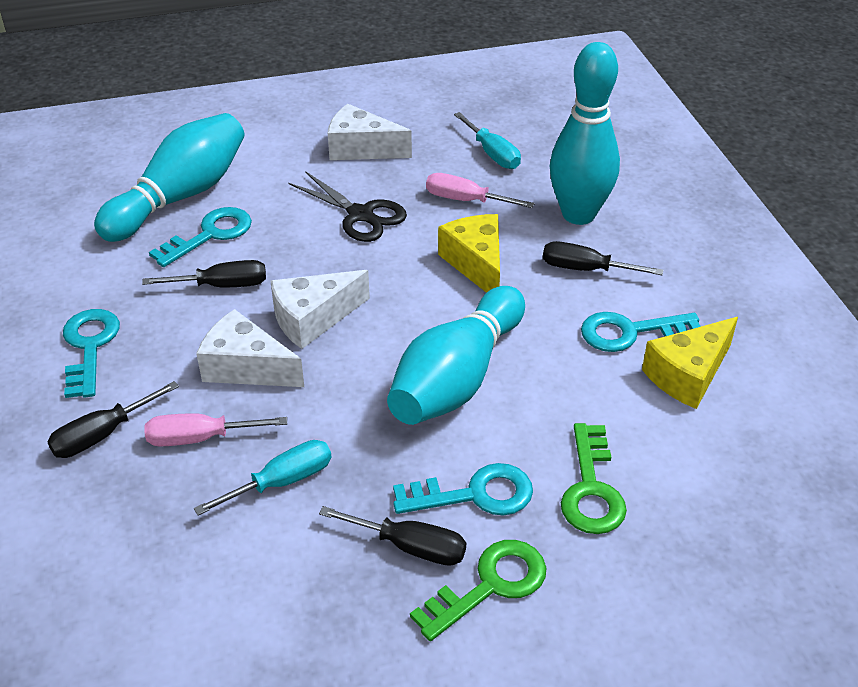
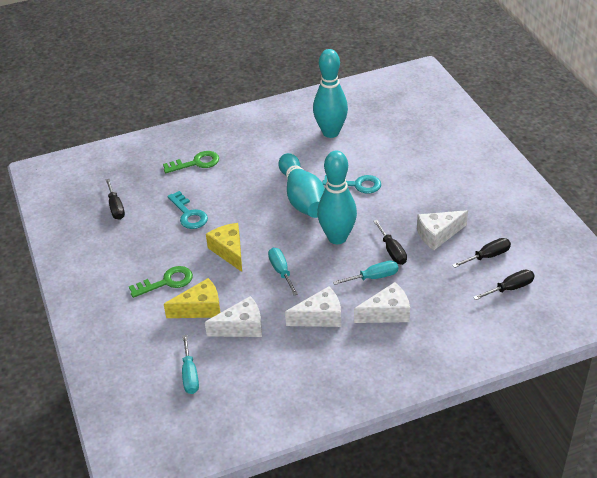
black scissors: 1 -> 0
pink screwdriver: 2 -> 0
turquoise key: 4 -> 2
turquoise screwdriver: 2 -> 3
white cheese: 3 -> 4

